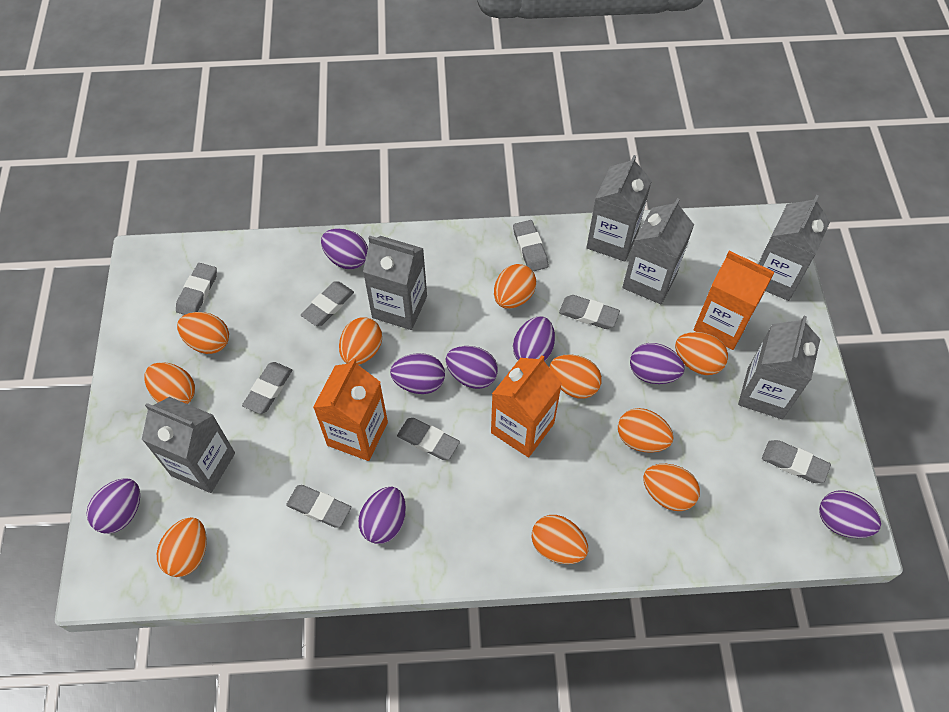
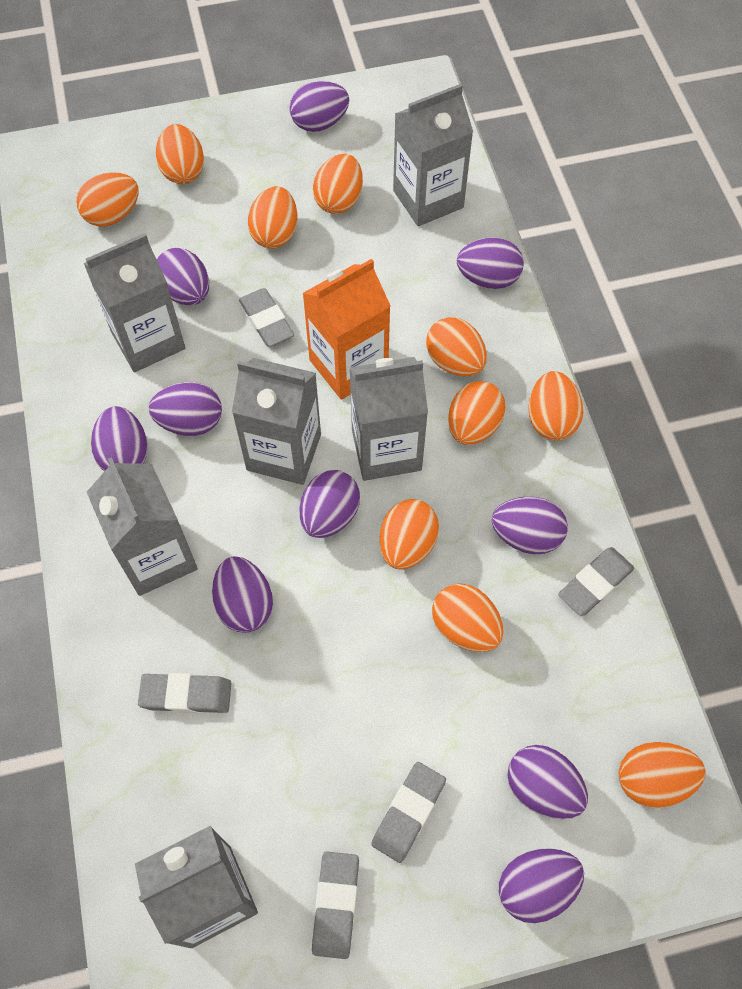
grey eraser: 8 -> 5
orange carton: 3 -> 1
purple egg: 8 -> 10

